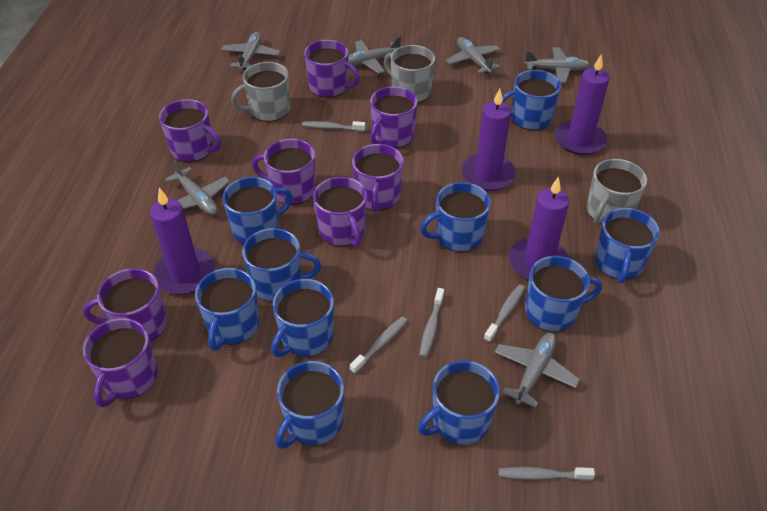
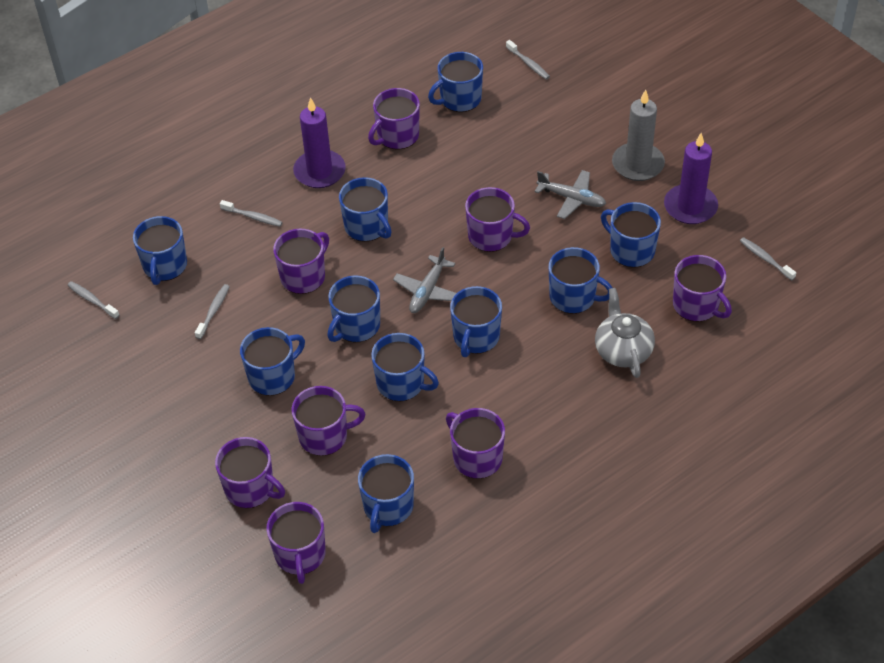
grey candle: 0 -> 1
grey mug: 3 -> 0
grey plane: 6 -> 2
grey teapot: 0 -> 1
purple candle: 4 -> 2

